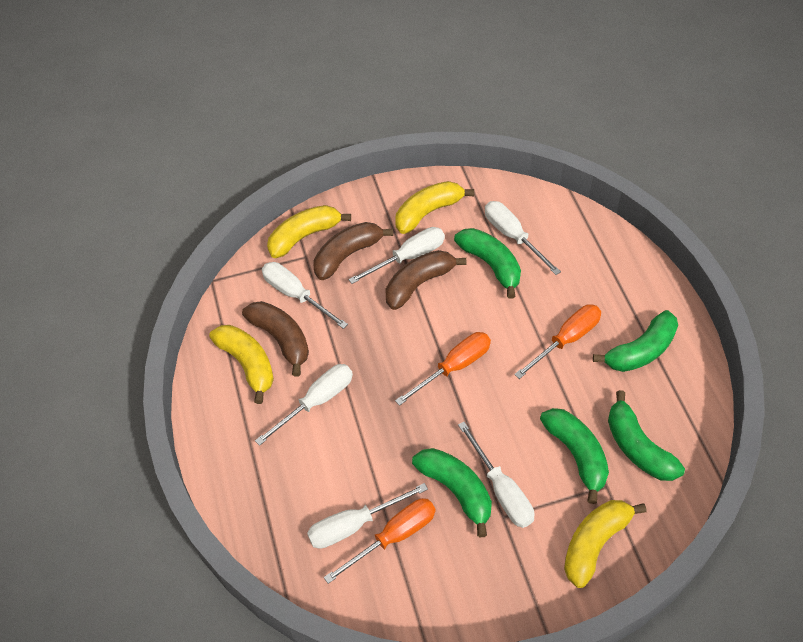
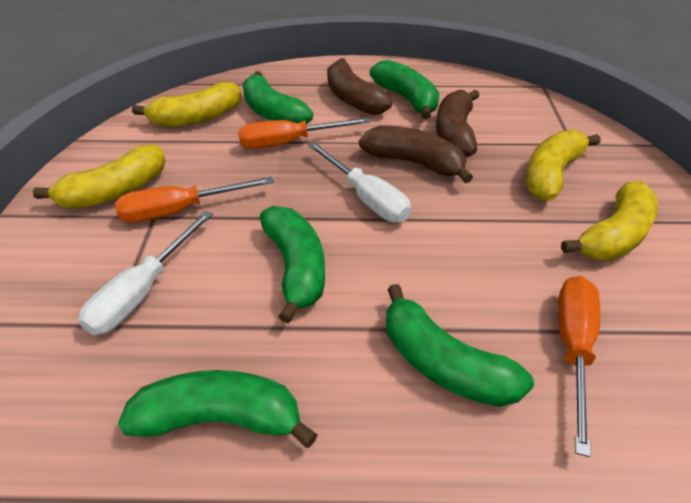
white screwdriver: 6 -> 2

